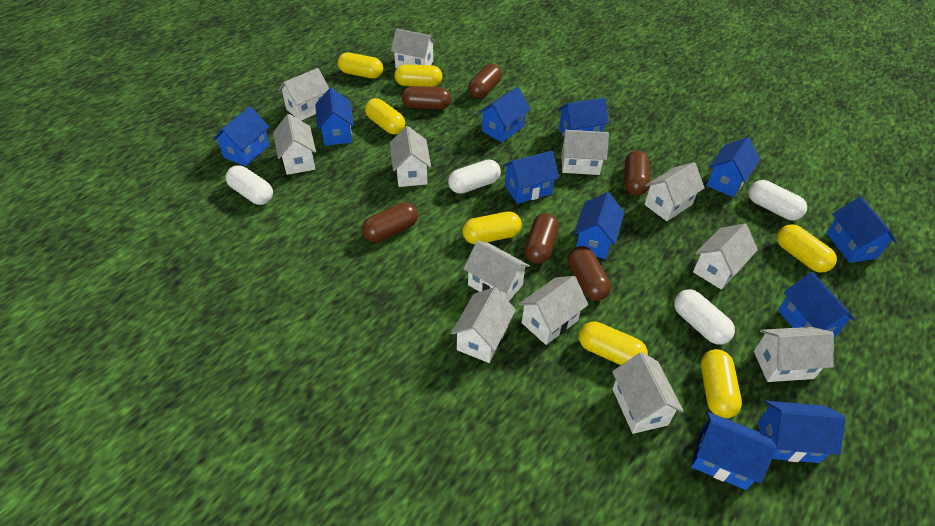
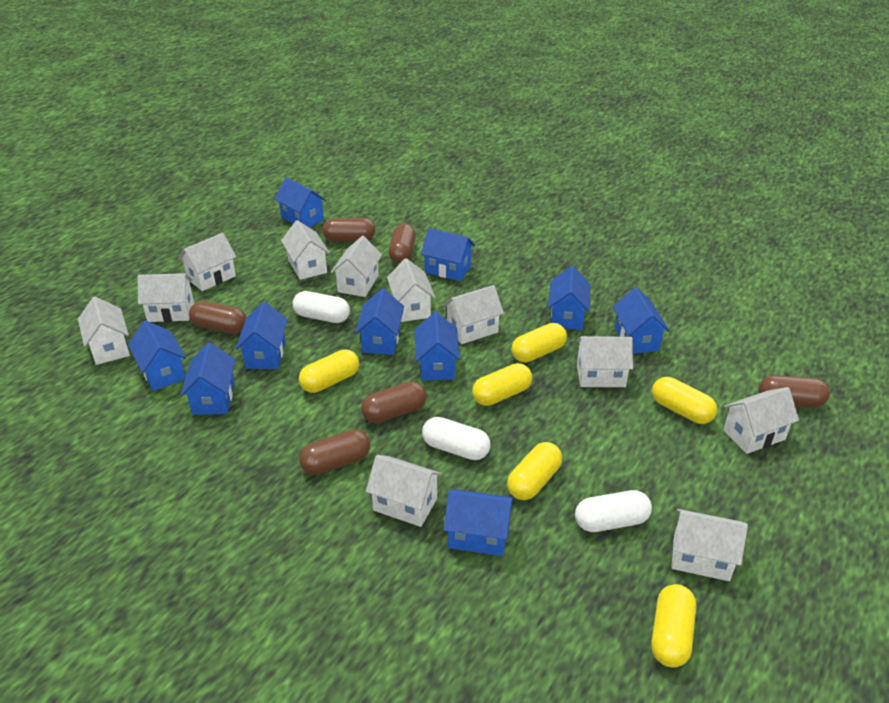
blue house: 11 -> 10
white capsule: 4 -> 3
white house: 12 -> 11
yellow capsule: 7 -> 6

